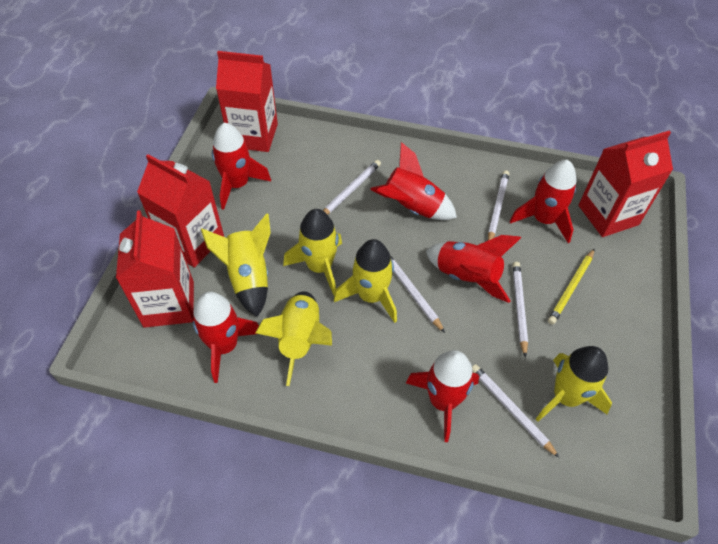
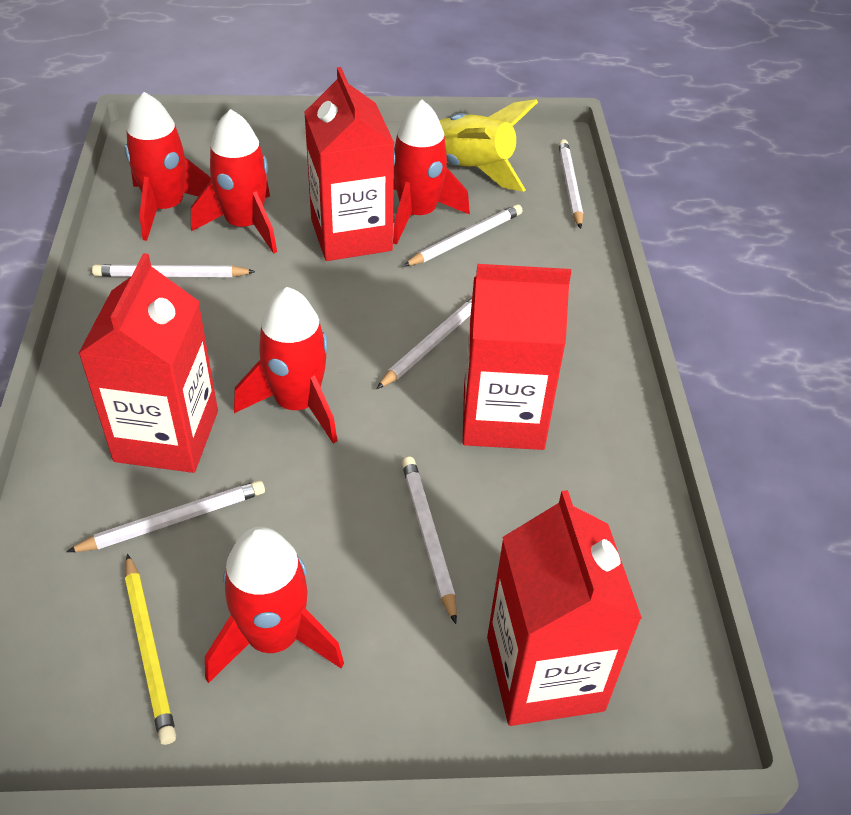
red rocket: 6 -> 5
white pencil: 5 -> 6
yellow rocket: 5 -> 1

